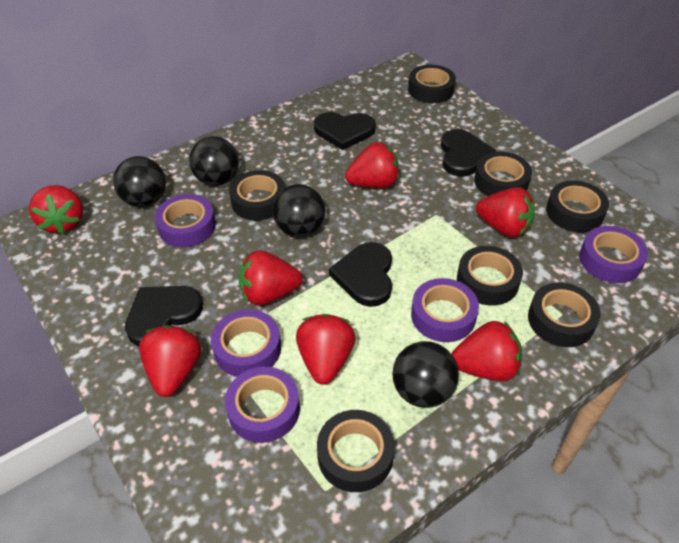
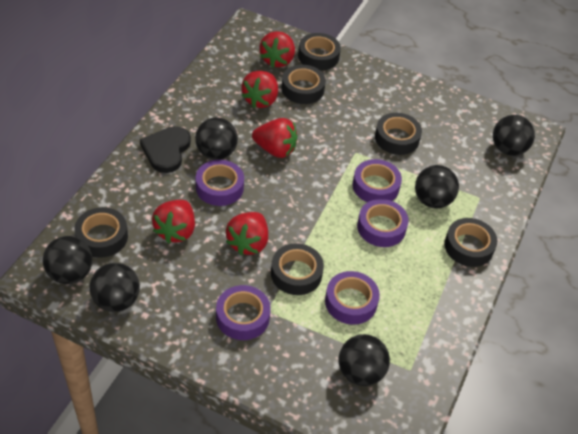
black ball: 4 -> 6
black heart: 4 -> 1
black tape: 7 -> 6
red strawberry: 7 -> 5

